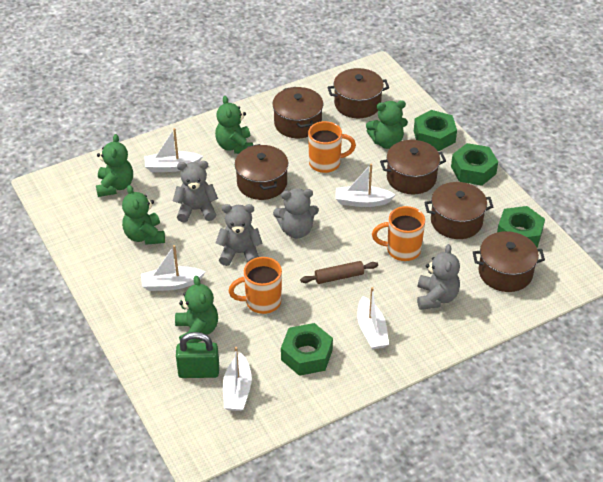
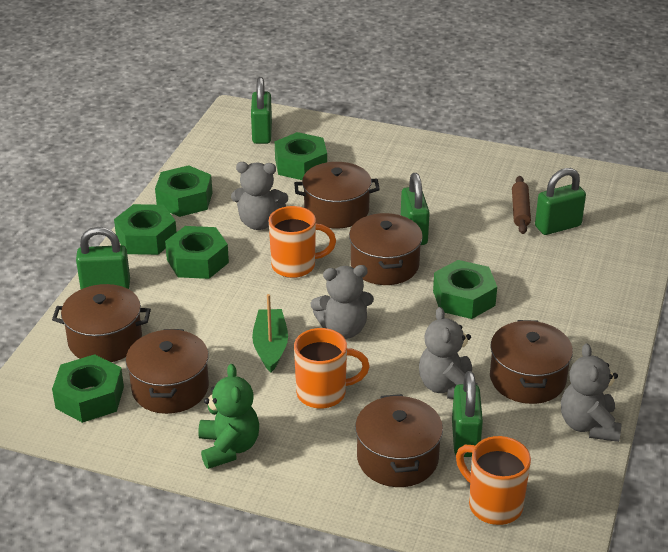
green boat: 0 -> 1
green nut: 4 -> 6
green padlock: 1 -> 5
green teddy bear: 5 -> 1
white boat: 5 -> 0

